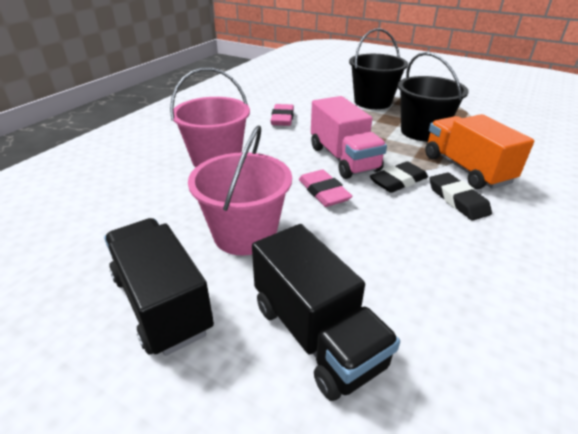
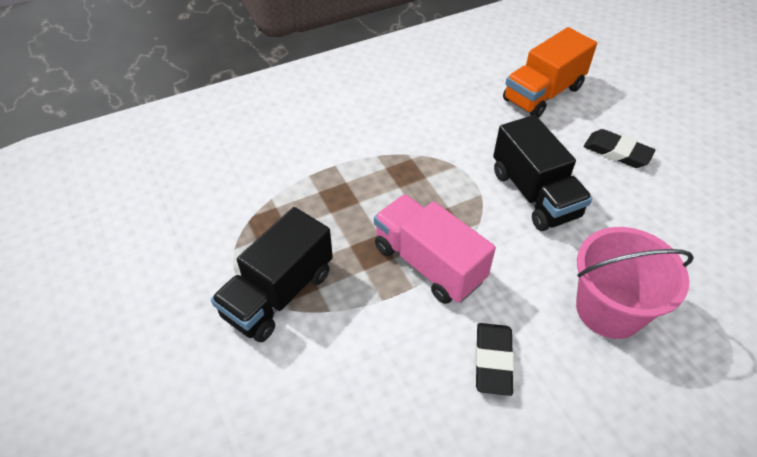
black bucket: 2 -> 0
pink bucket: 2 -> 1
pink eraser: 2 -> 0

